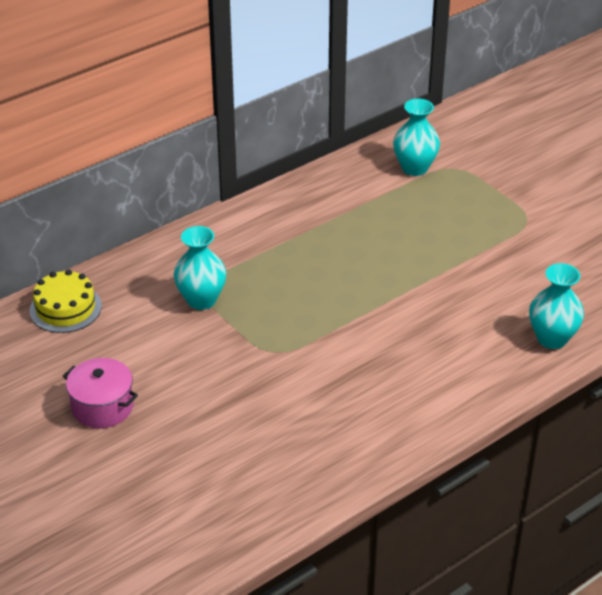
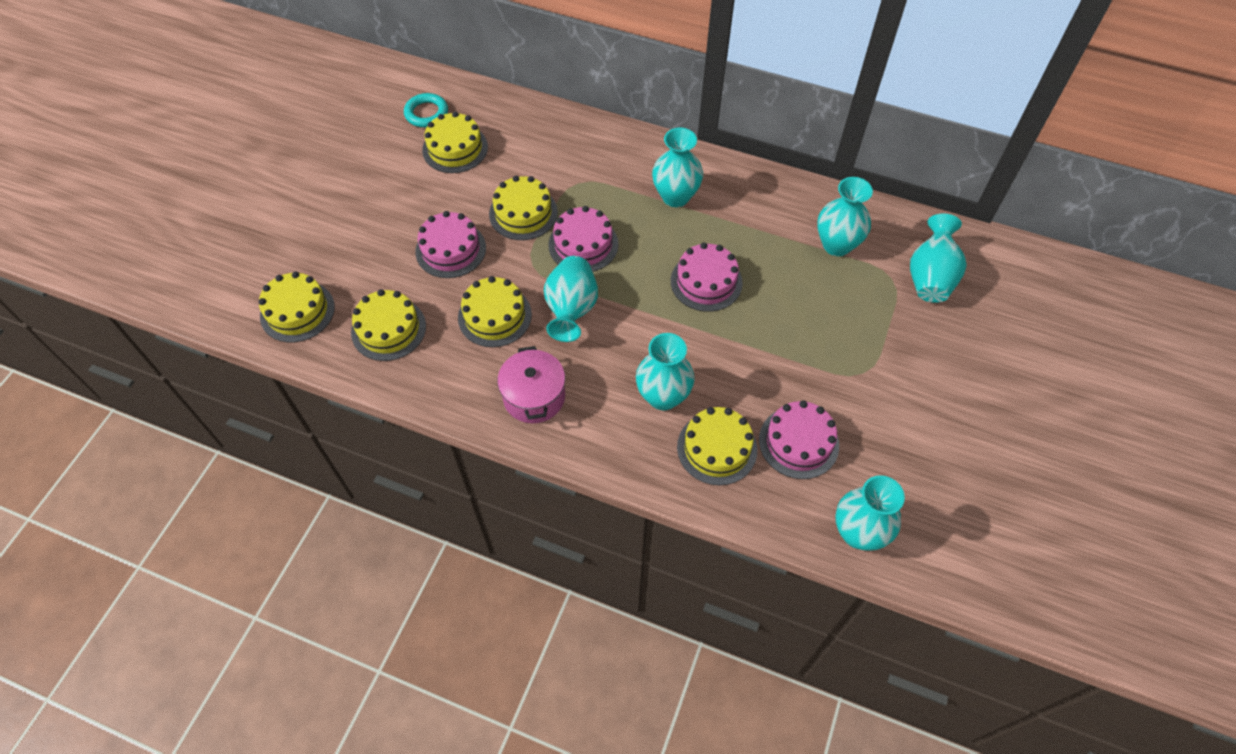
pink cake: 0 -> 4
turquoise ring: 0 -> 1
turquoise vase: 3 -> 6
yellow cake: 1 -> 6

